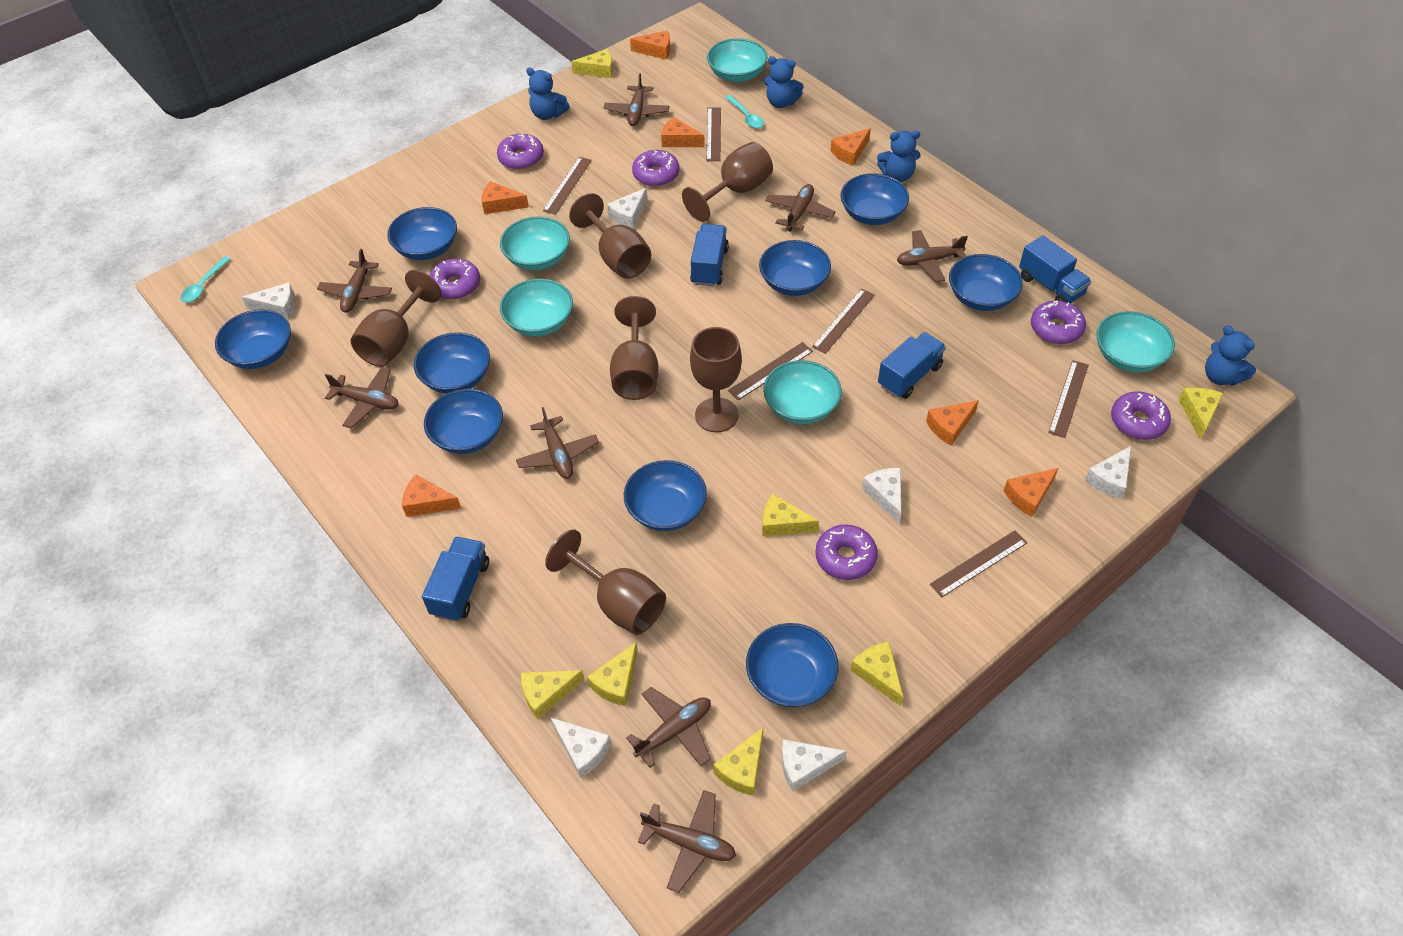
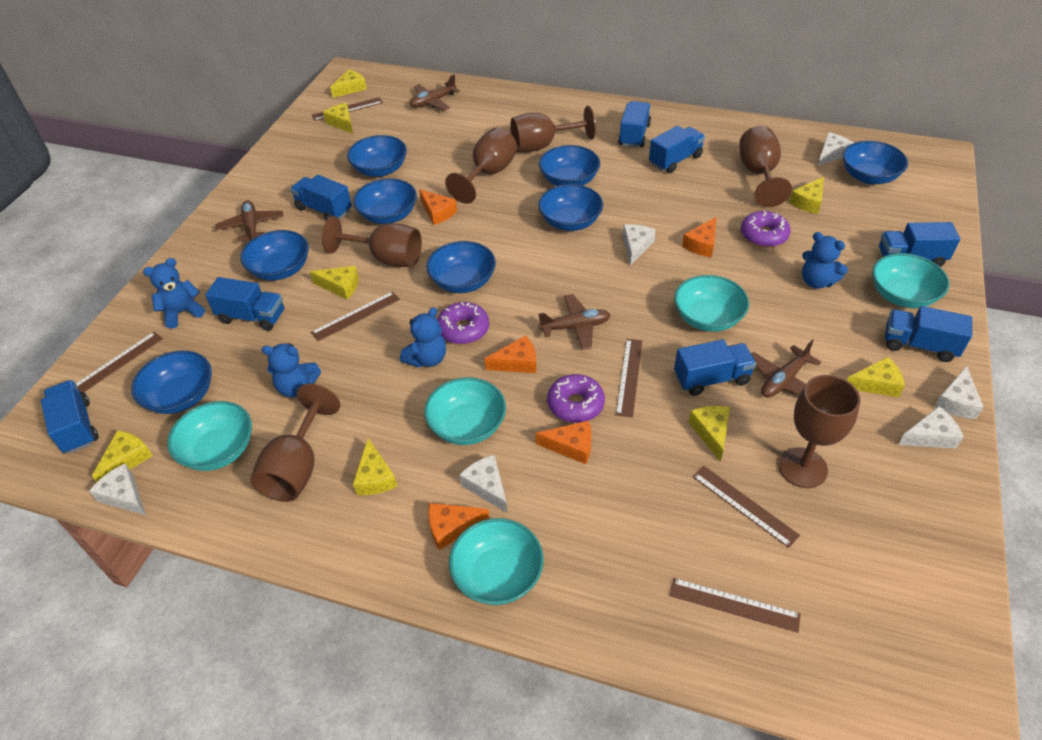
blue bowl: 9 -> 8
blue truck: 4 -> 8
brown plane: 8 -> 4
orange cheese: 7 -> 5
purple donut: 6 -> 3
turquoise spoon: 2 -> 0
yellow cheese: 7 -> 8

